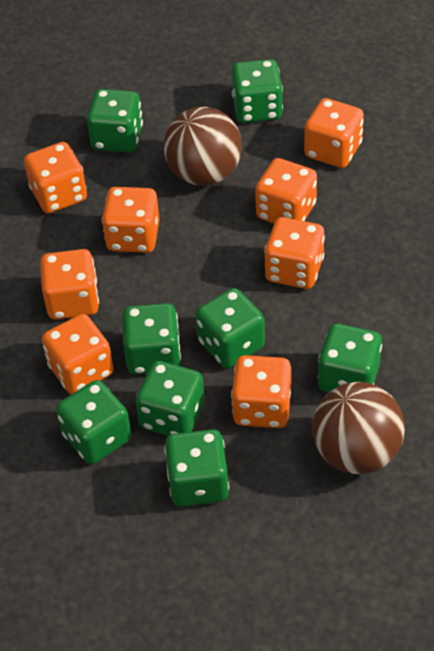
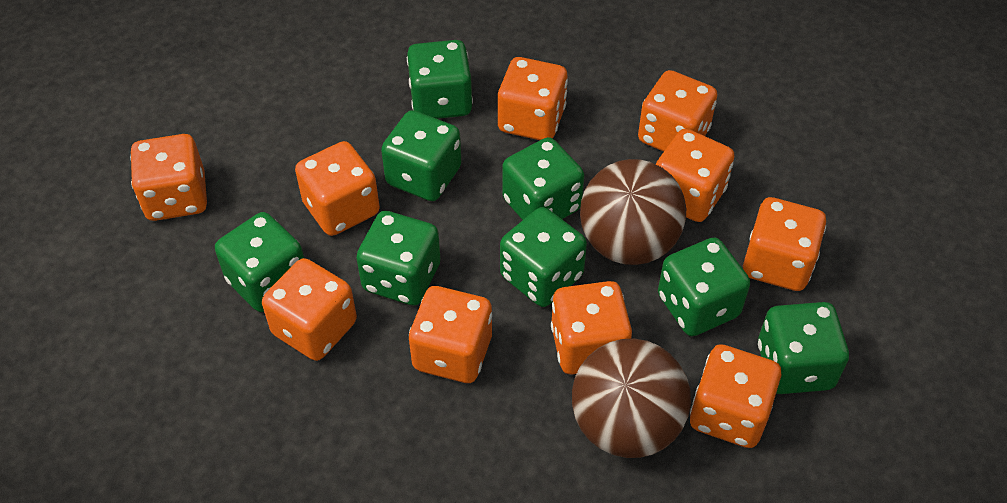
orange dice: 8 -> 10

